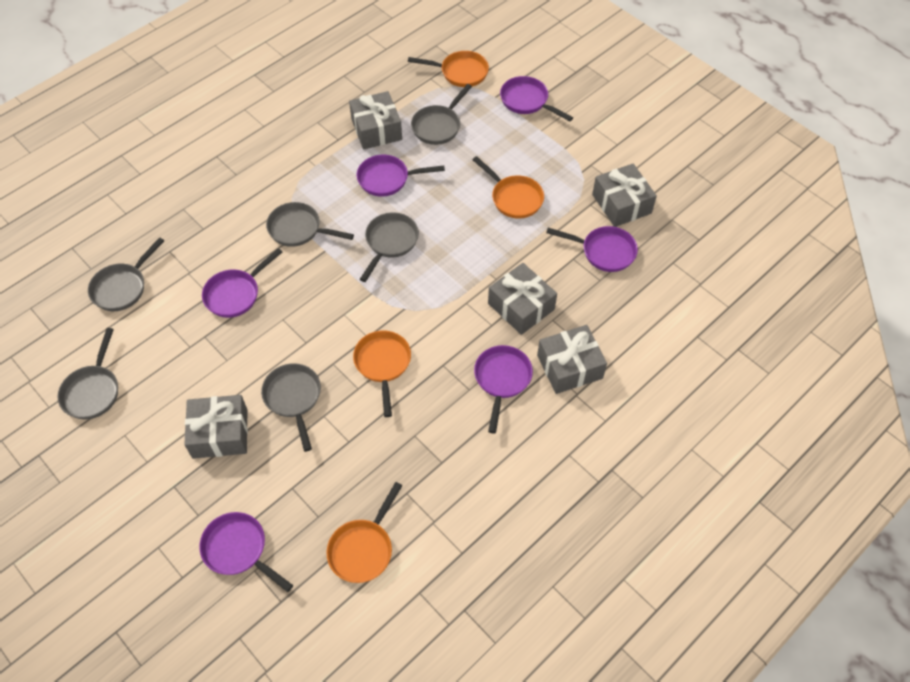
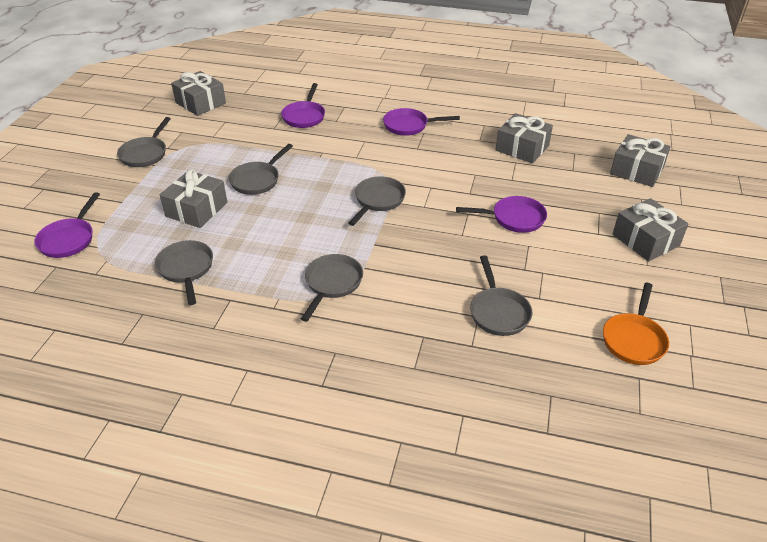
orange pan: 4 -> 1
purple pan: 6 -> 4

